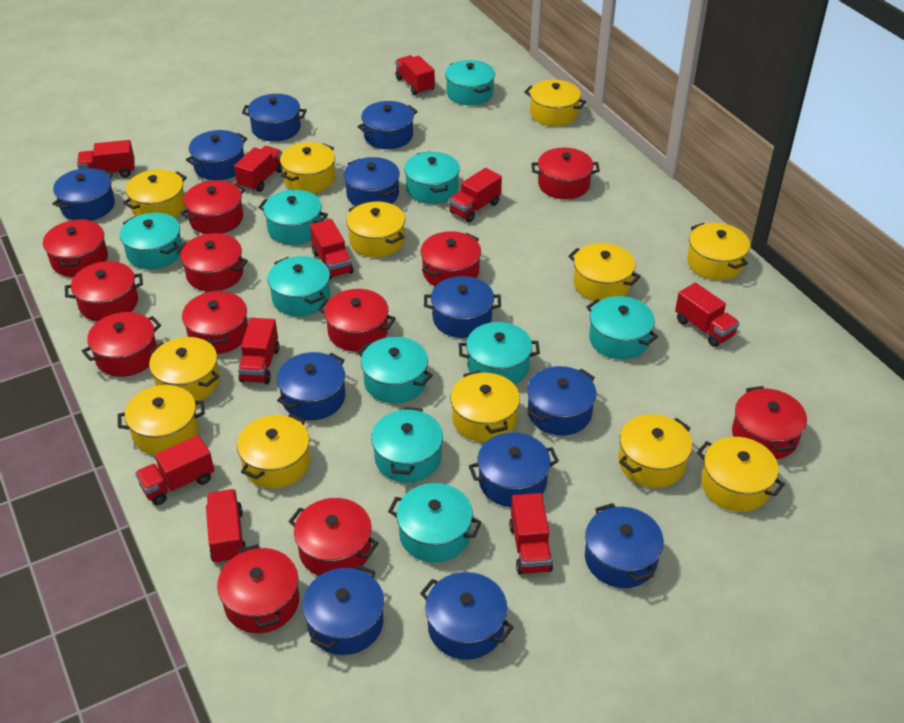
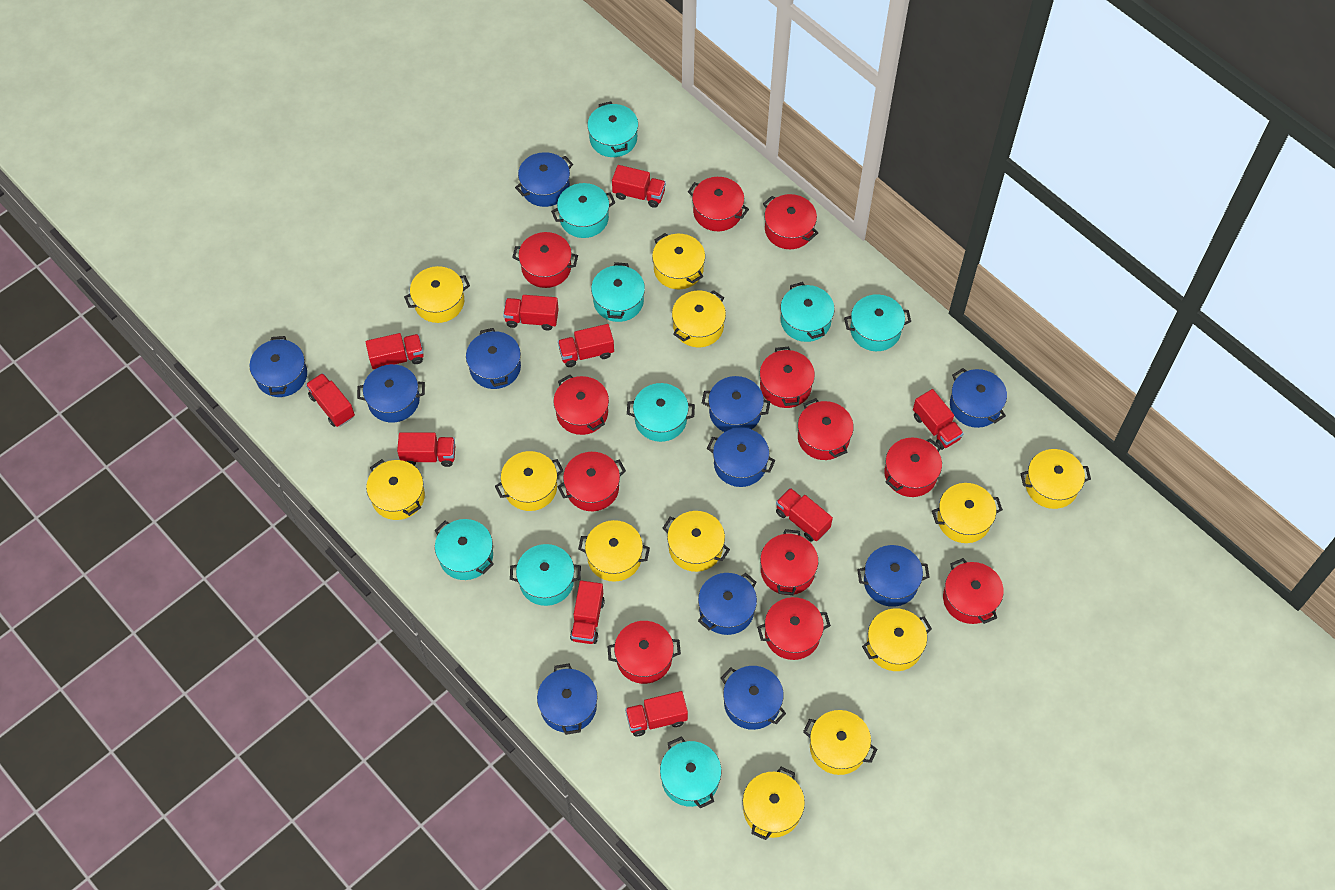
blue pot: 12 -> 11
turquoise pot: 10 -> 9

